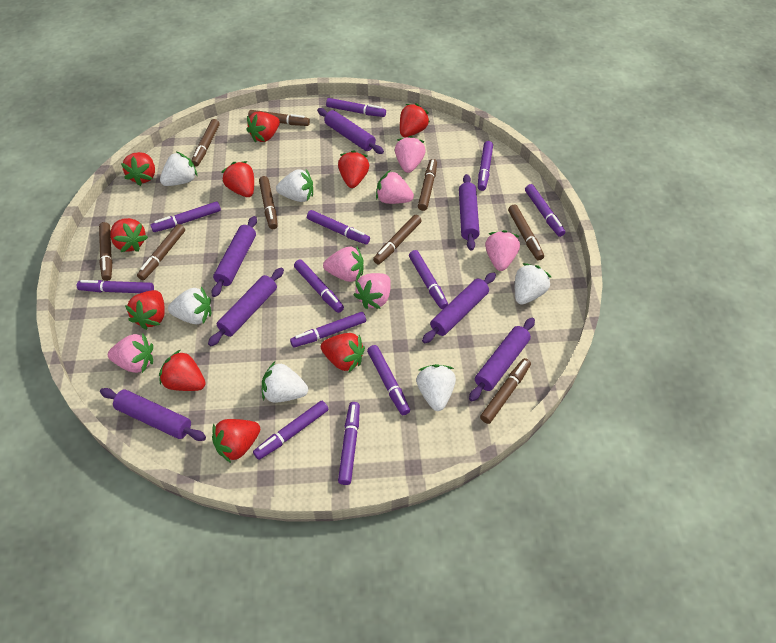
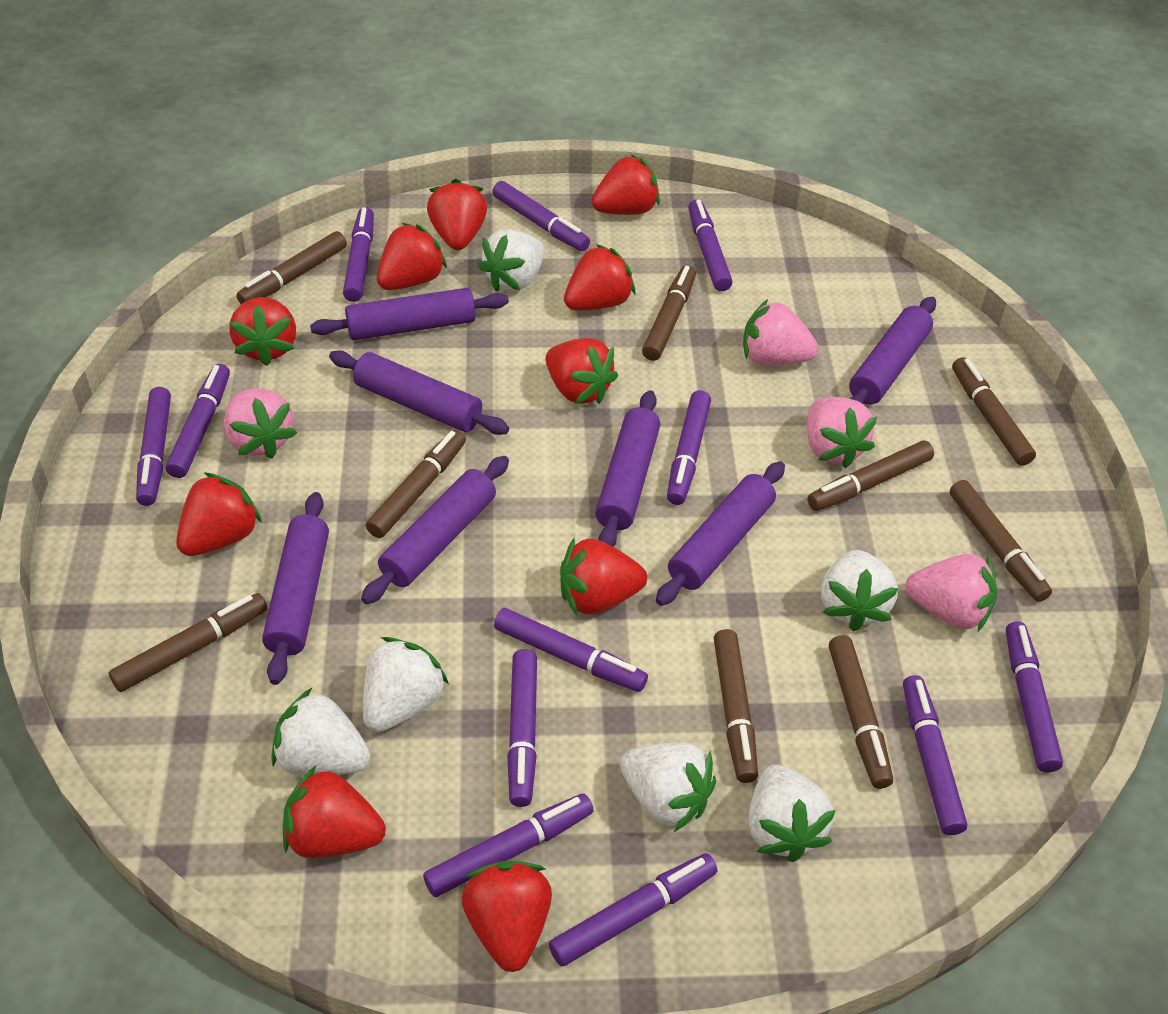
pink strawberry: 6 -> 4

